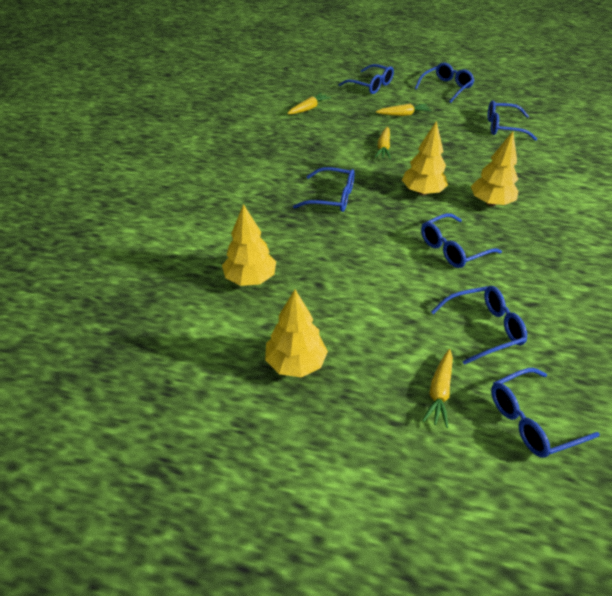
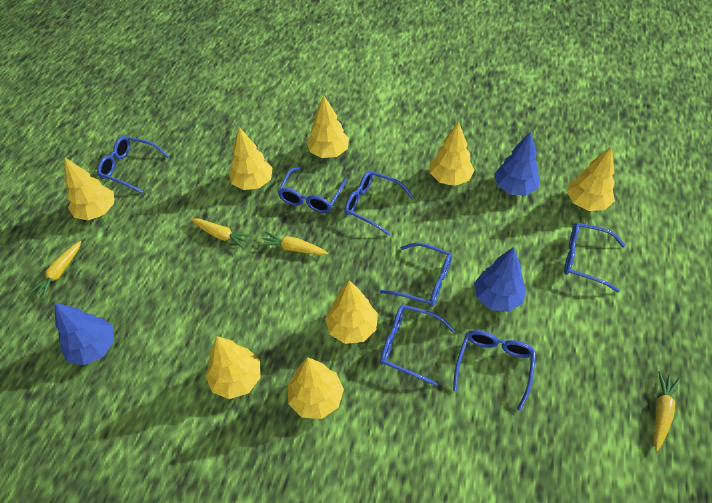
blue tree: 0 -> 3
yellow tree: 4 -> 8

